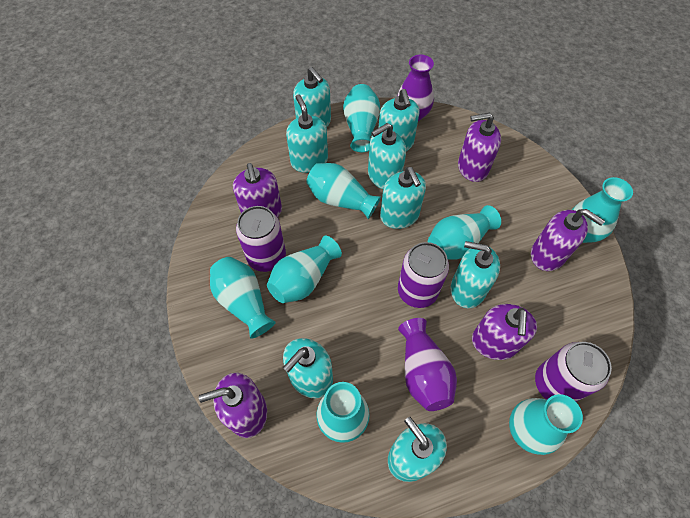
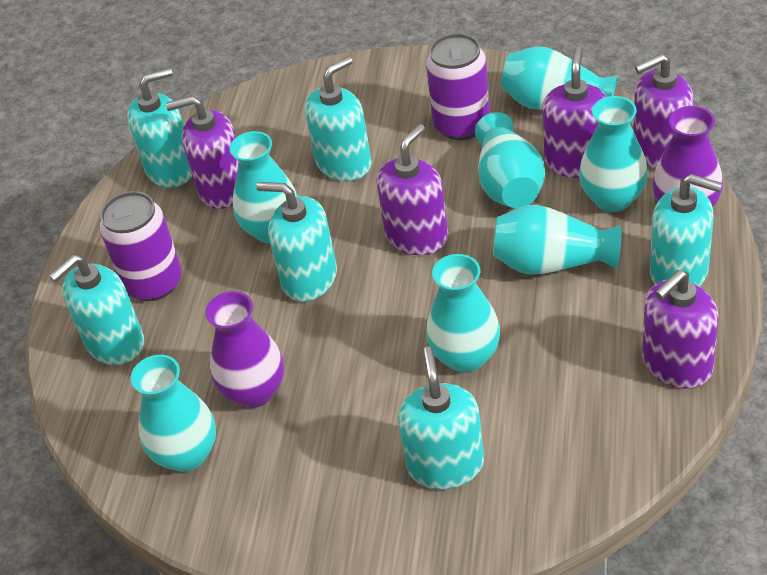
purple can: 3 -> 2
turquoise soap dispenser: 8 -> 6
turquoise vase: 8 -> 7

